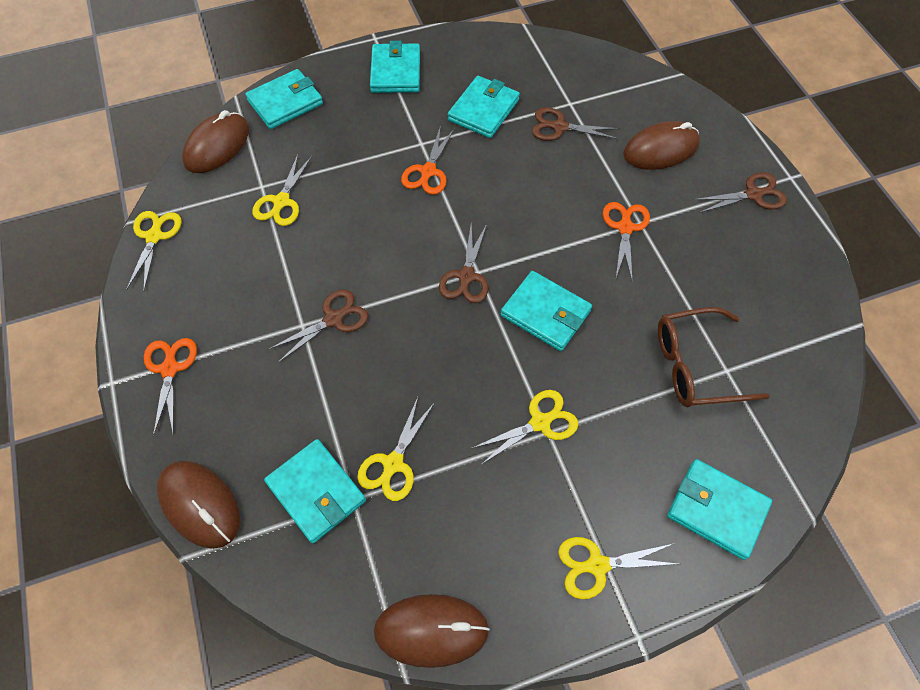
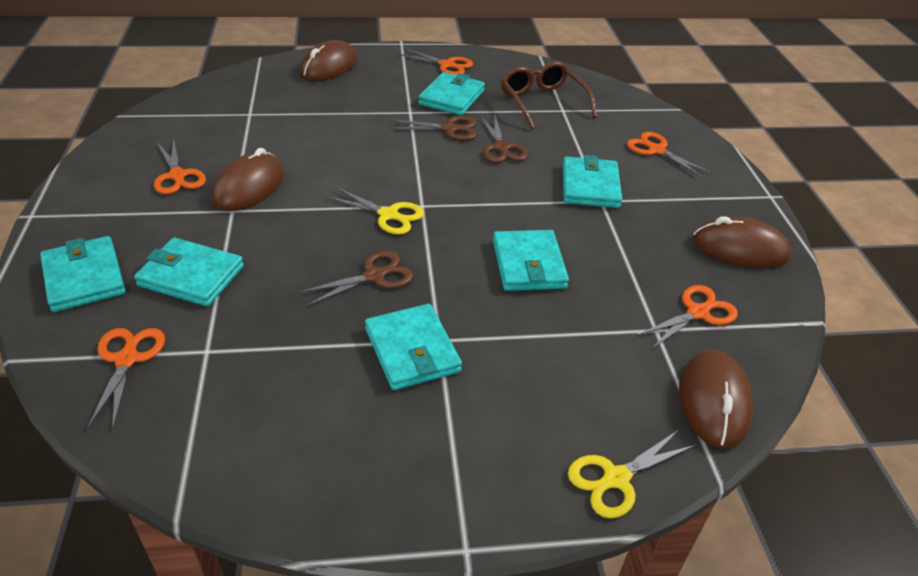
brown scissors: 4 -> 3
orange scissors: 3 -> 5
yellow scissors: 5 -> 2

